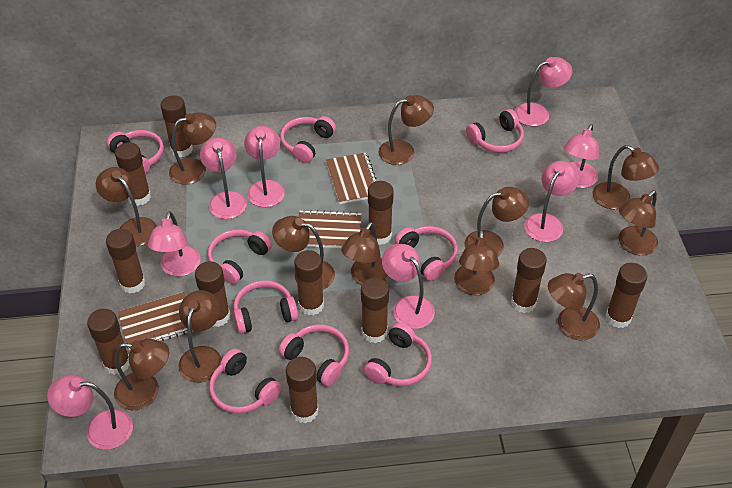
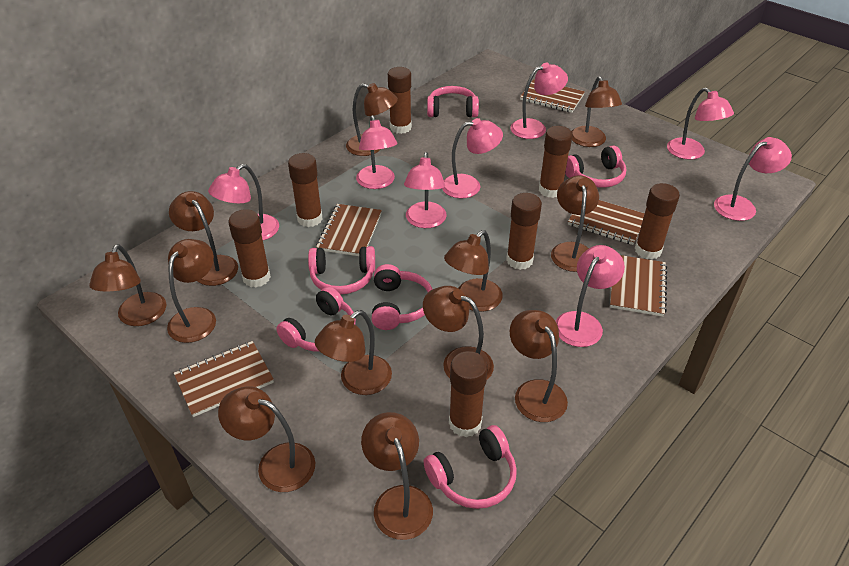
brown glue stick: 11 -> 7
brown notebook: 3 -> 5
pink headphones: 9 -> 6

